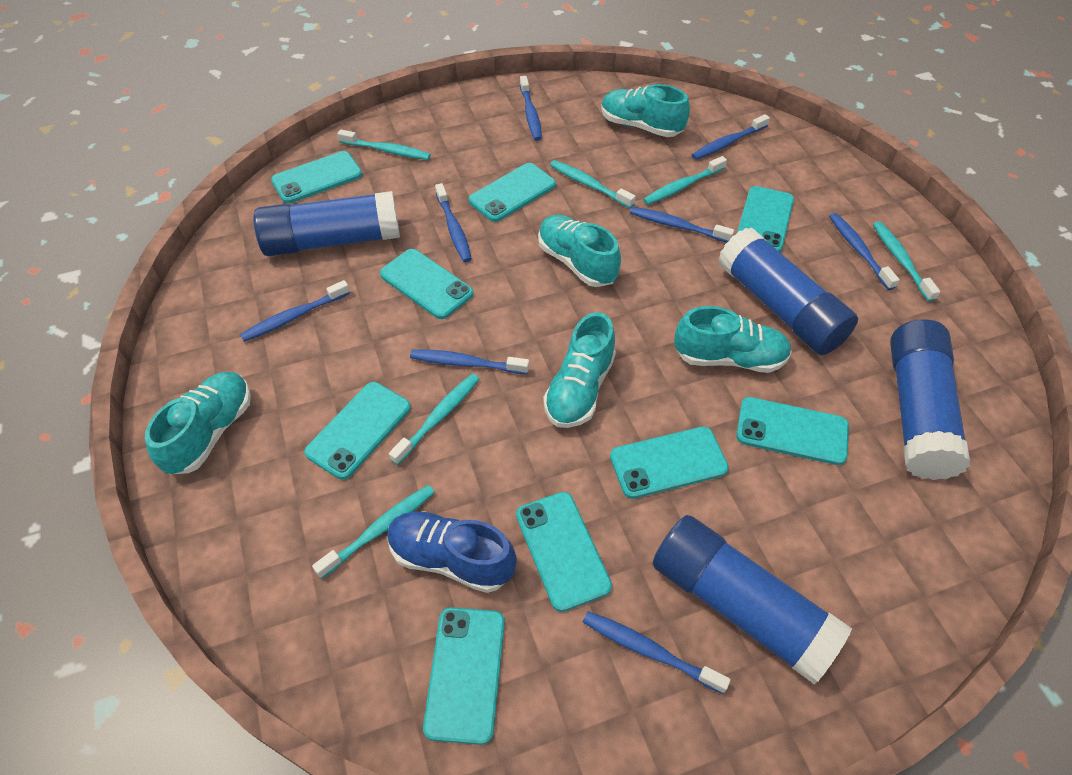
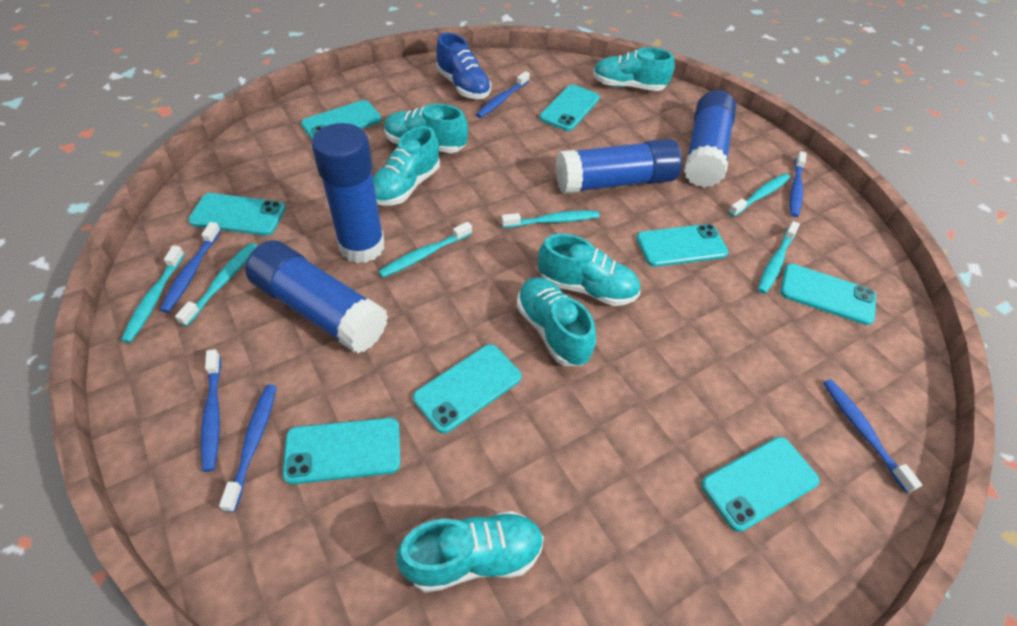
blue toothbrush: 8 -> 6
turquoise phone: 9 -> 8
turquoise shoe: 5 -> 6

